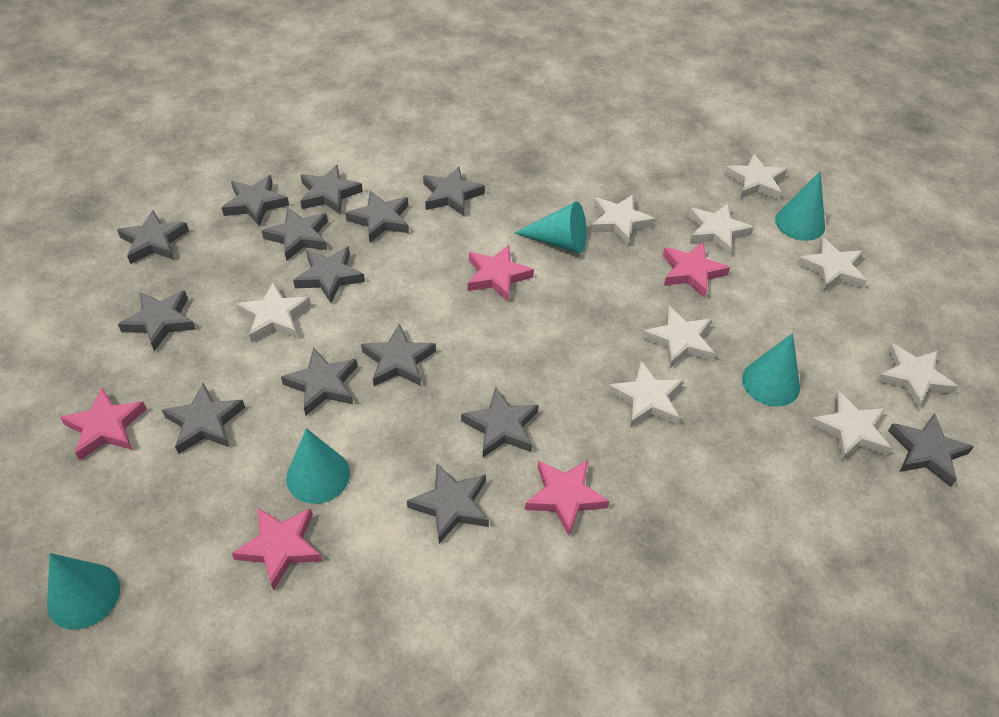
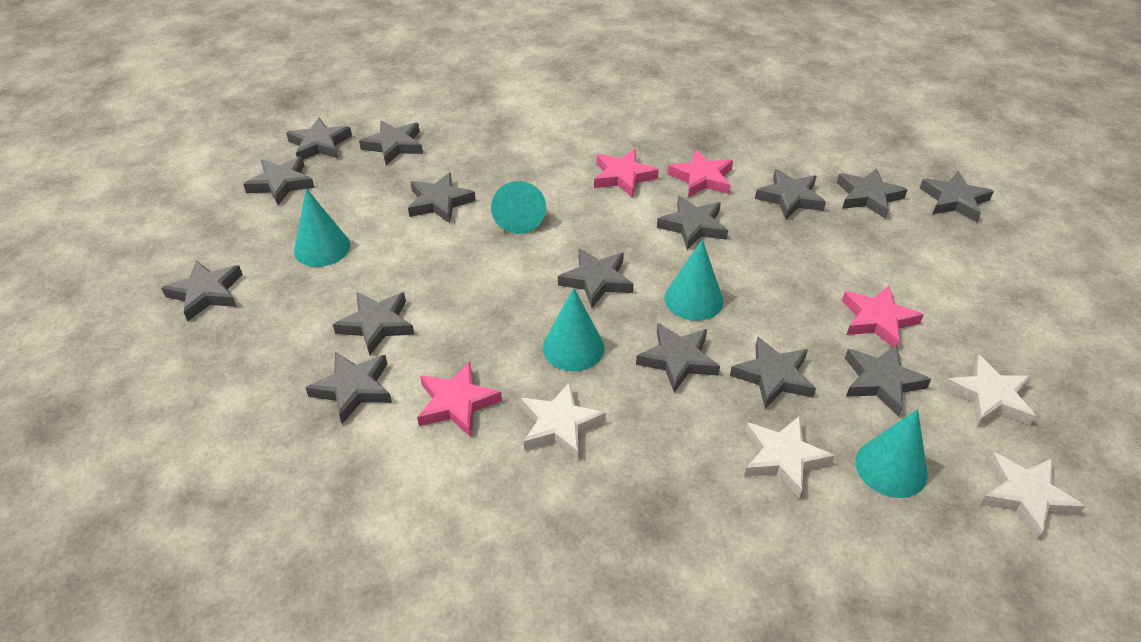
grey star: 14 -> 15
pink star: 5 -> 4
white star: 9 -> 4

